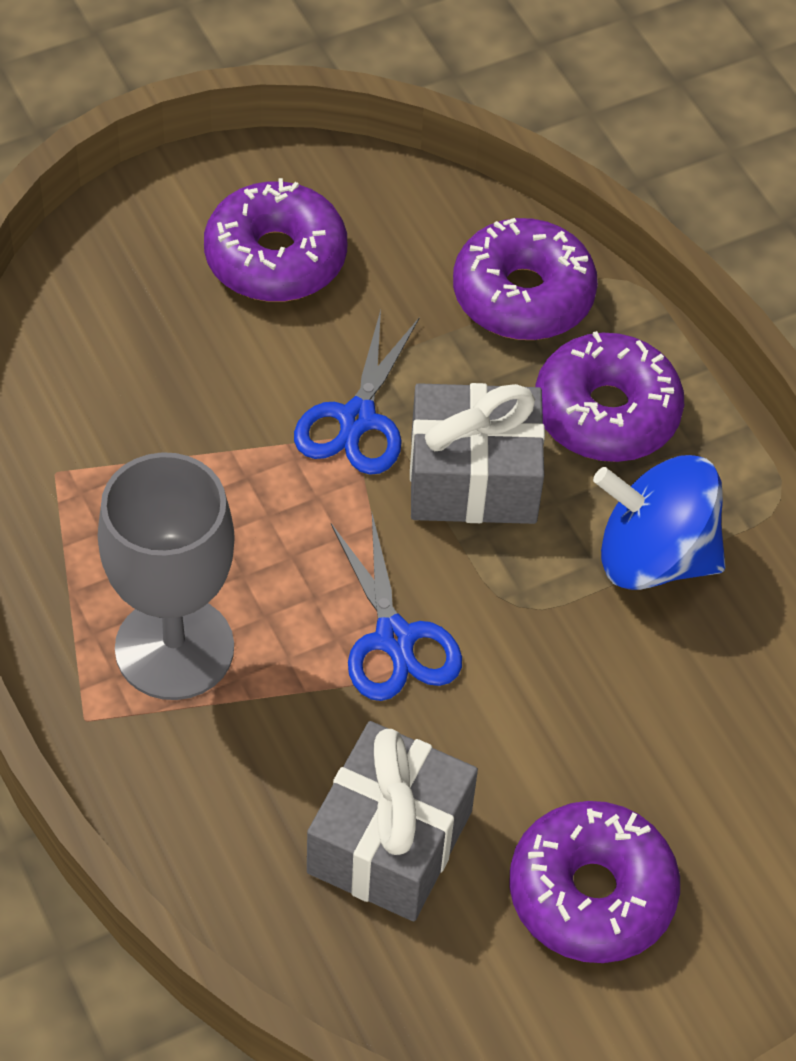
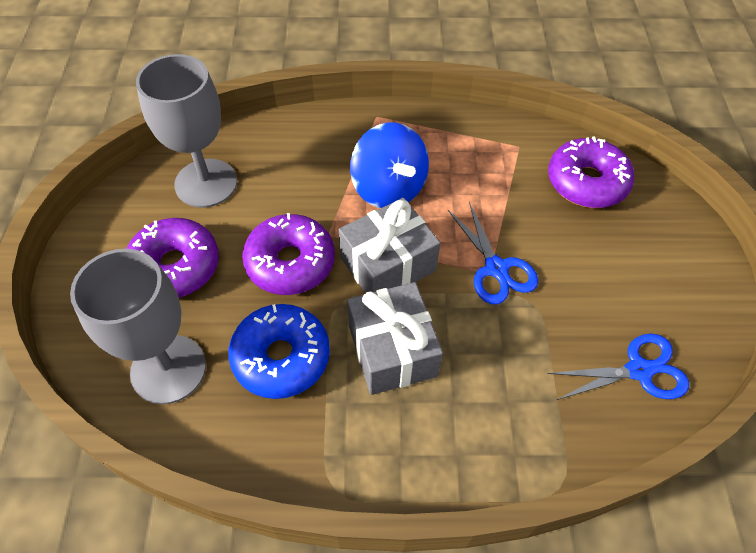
blue donut: 0 -> 1
grey goblet: 1 -> 2
purple donut: 4 -> 3

